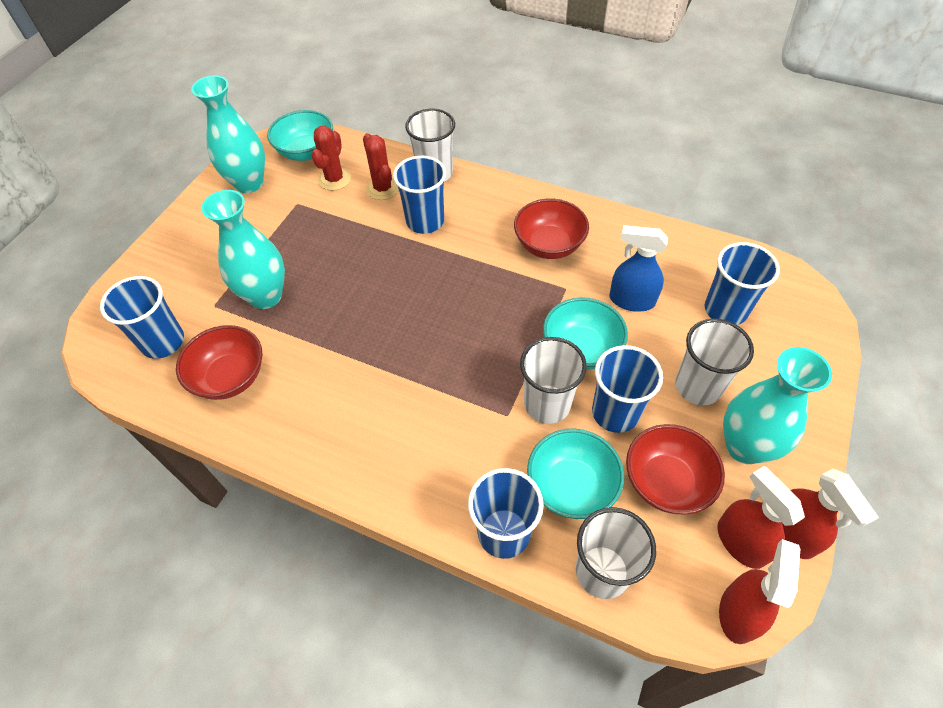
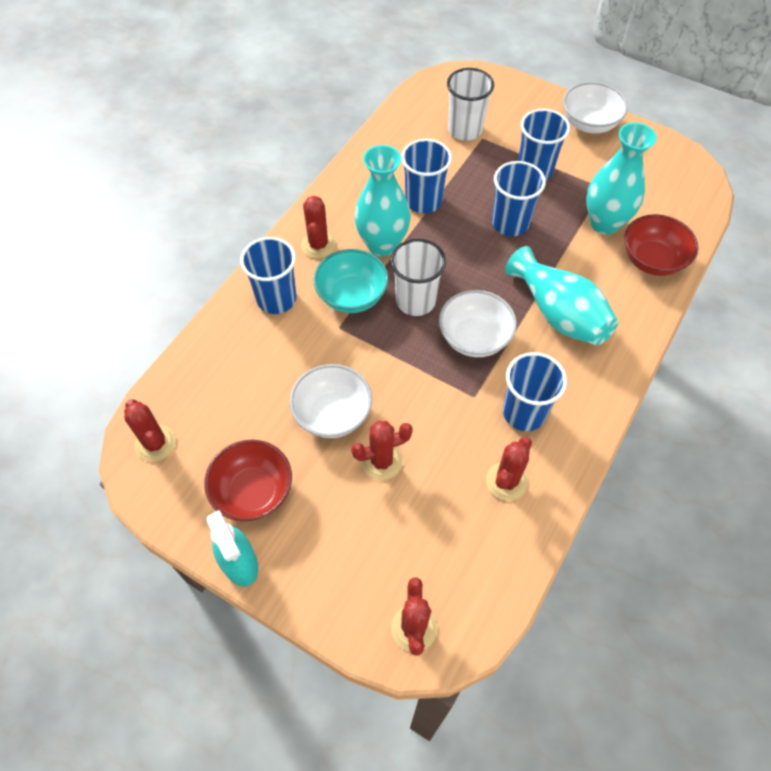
blue spray bottle: 1 -> 0
red bowl: 3 -> 2
red cactus: 2 -> 5
red spray bottle: 3 -> 0
turquoise bowl: 3 -> 1
turquoise spray bottle: 0 -> 1
white bowl: 0 -> 3
white cup: 4 -> 2

